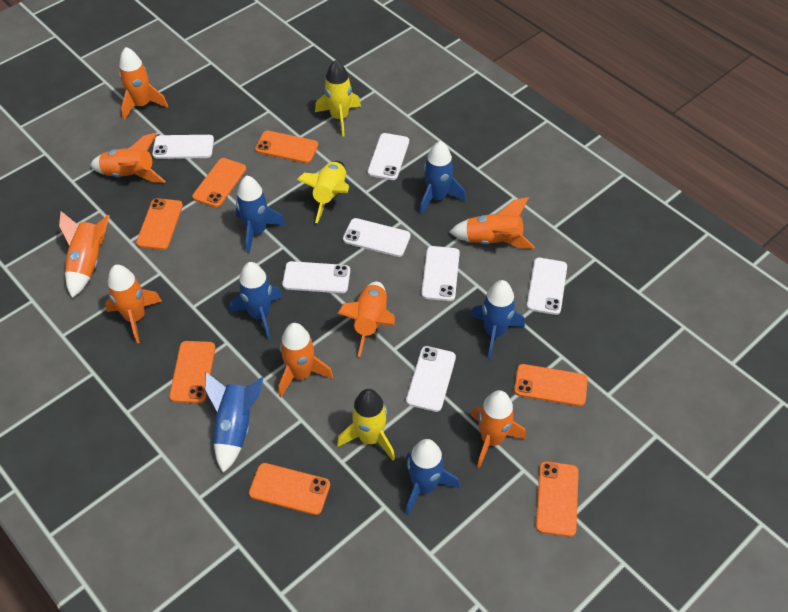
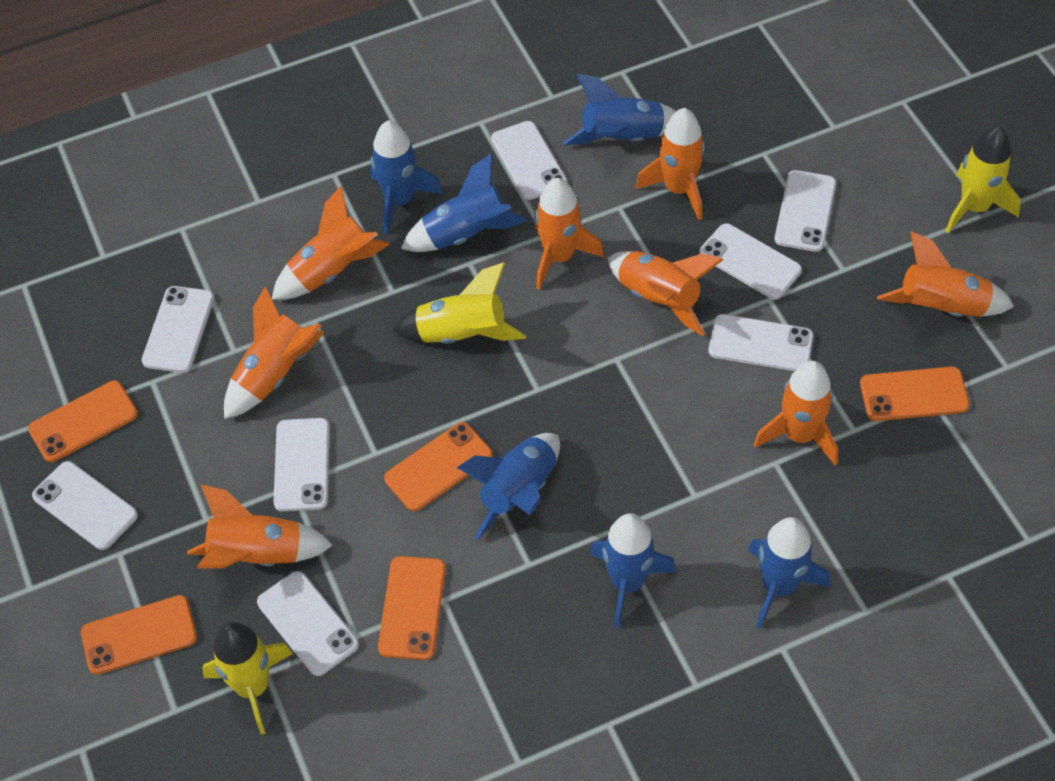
orange phone: 7 -> 5
white phone: 7 -> 8

